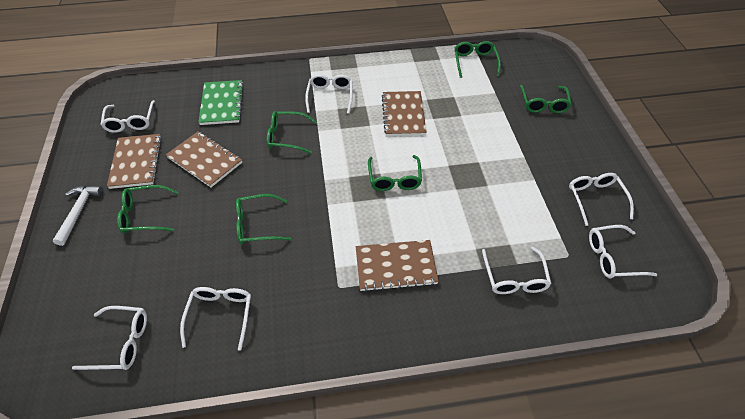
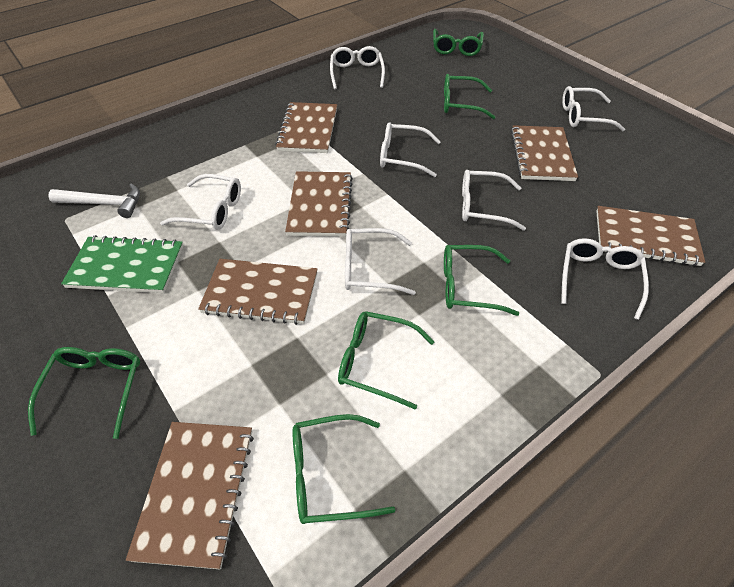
brown notebook: 4 -> 6

